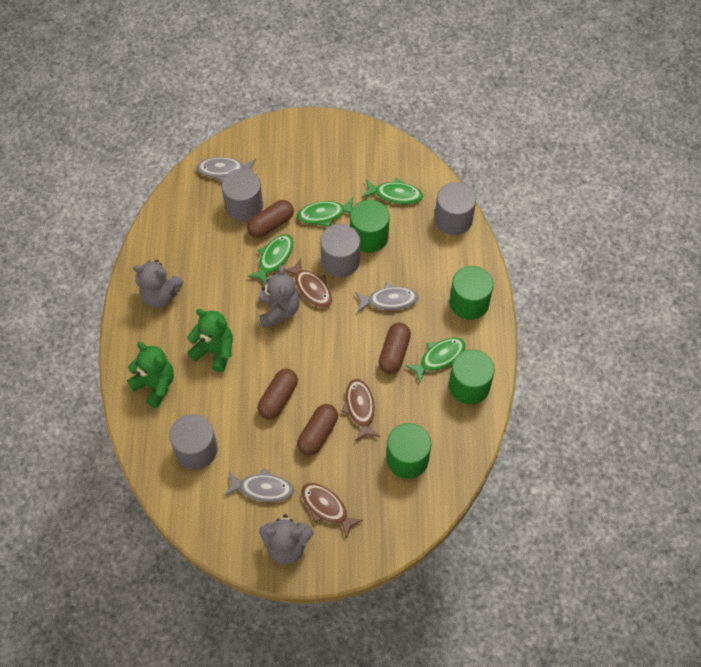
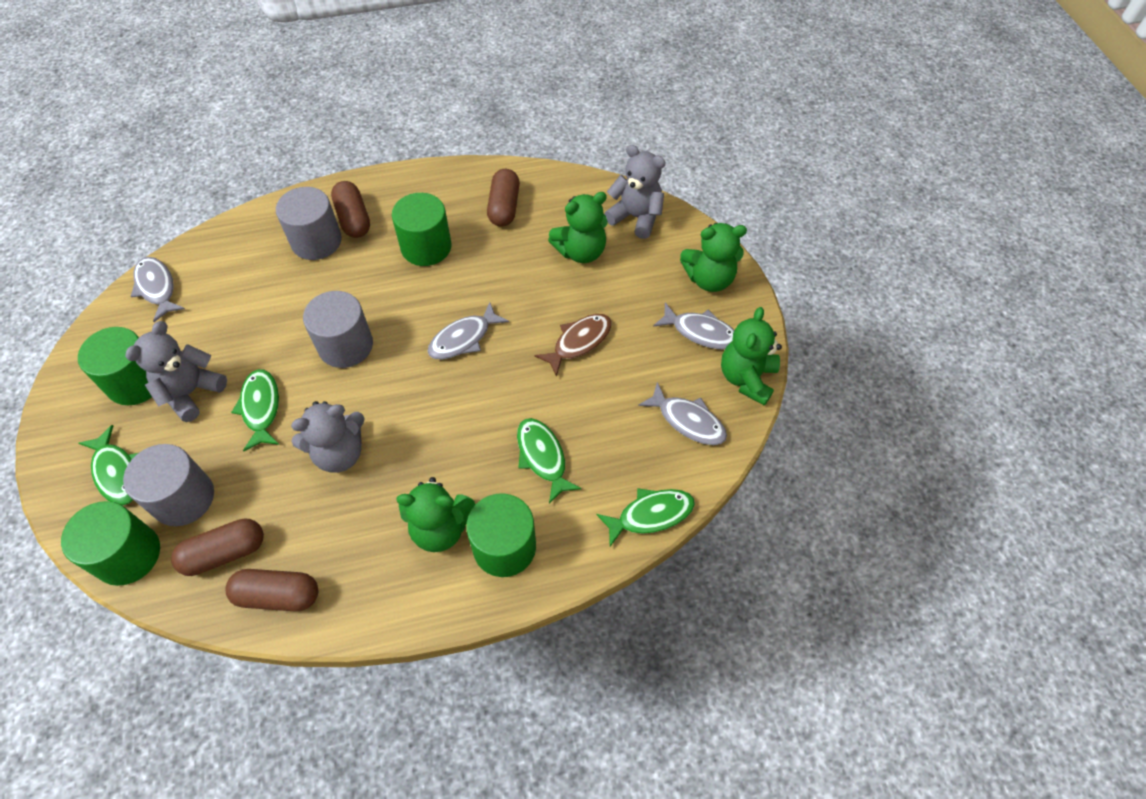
brown fish: 3 -> 1
green teddy bear: 2 -> 4
grey cylinder: 4 -> 3
grey fish: 3 -> 4

